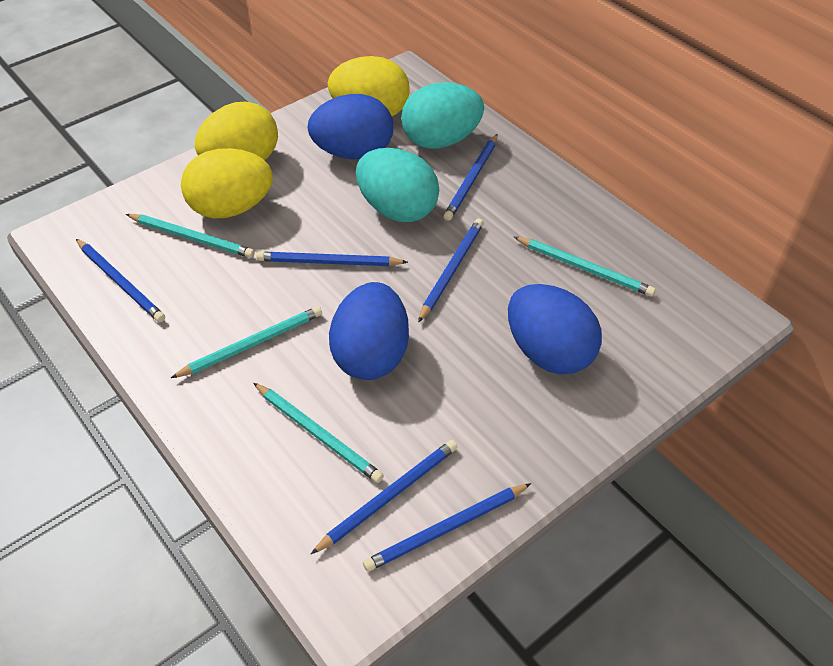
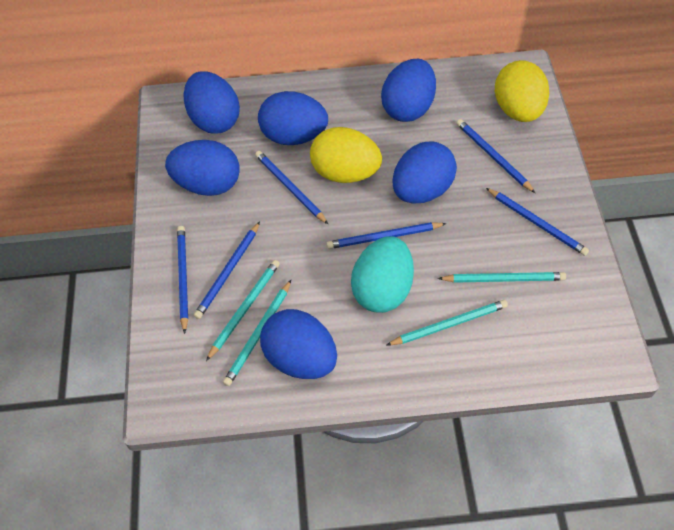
blue egg: 3 -> 6
turquoise egg: 2 -> 1
yellow egg: 3 -> 2

